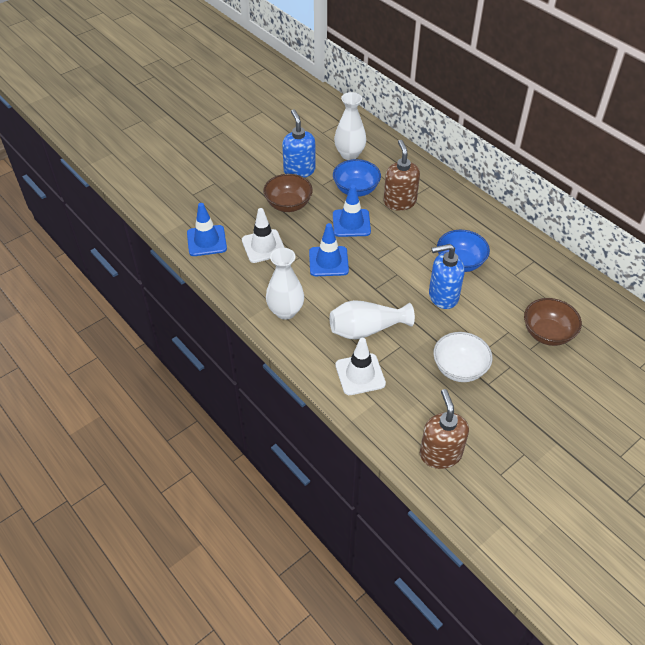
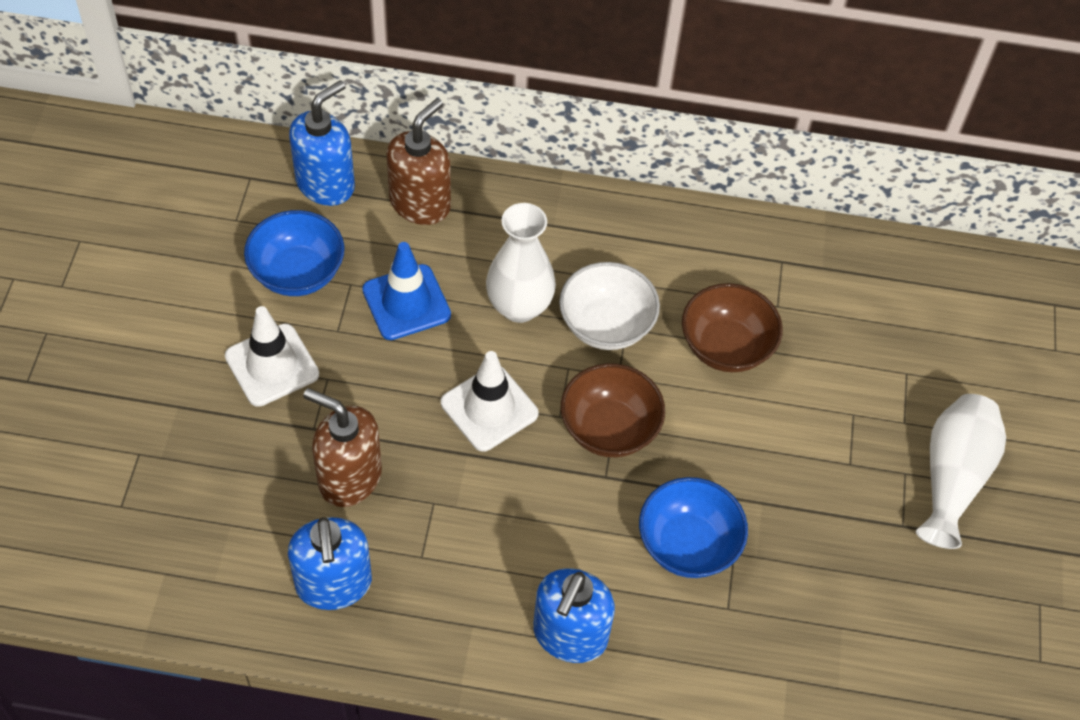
blue soap dispenser: 2 -> 3
blue traffic cone: 3 -> 1
white vase: 3 -> 2

